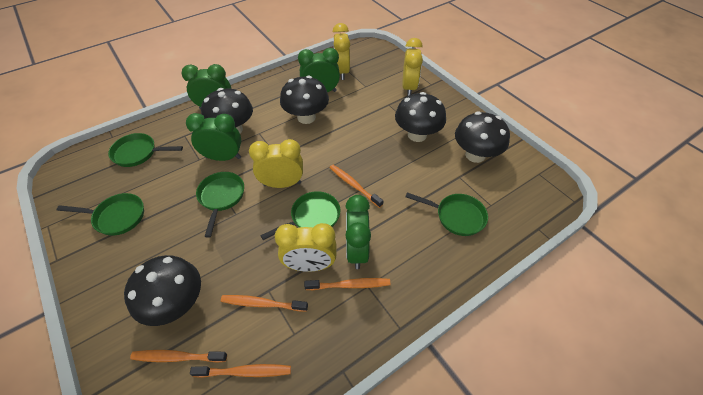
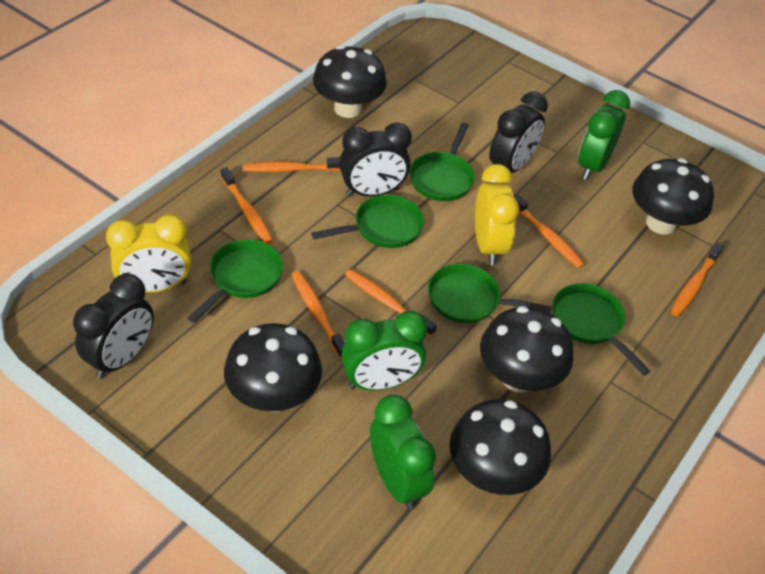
black clock: 0 -> 3
green clock: 4 -> 3
orange toothbrush: 5 -> 6
yellow clock: 4 -> 2

